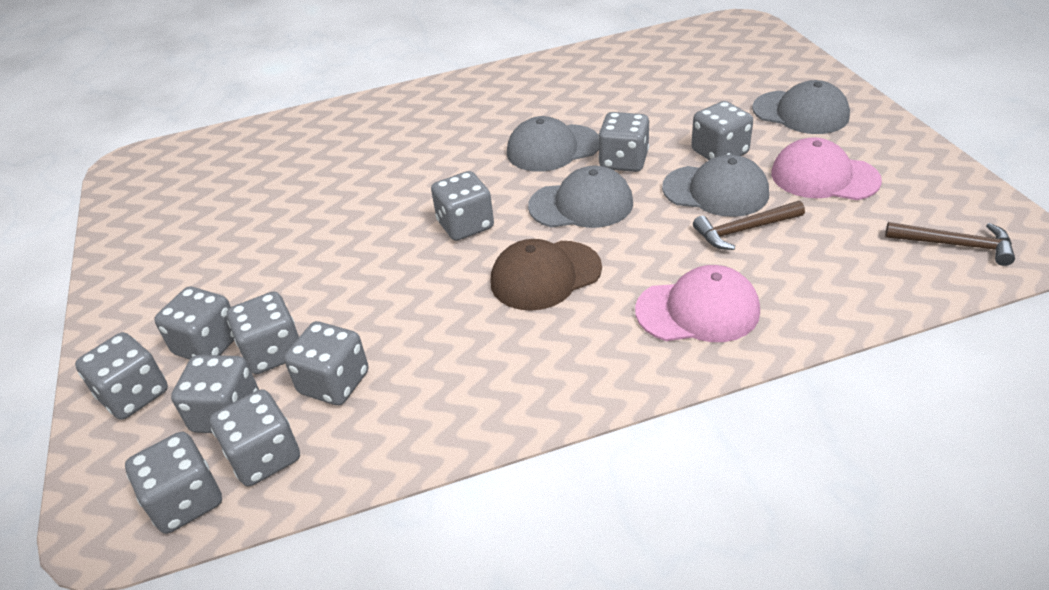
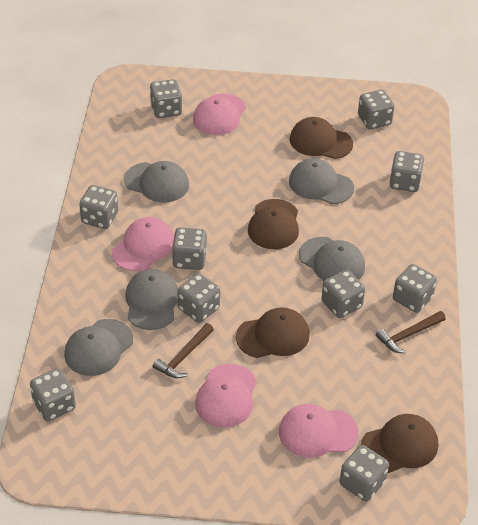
brown cap: 1 -> 4
grey cap: 4 -> 5
pink cap: 2 -> 4

